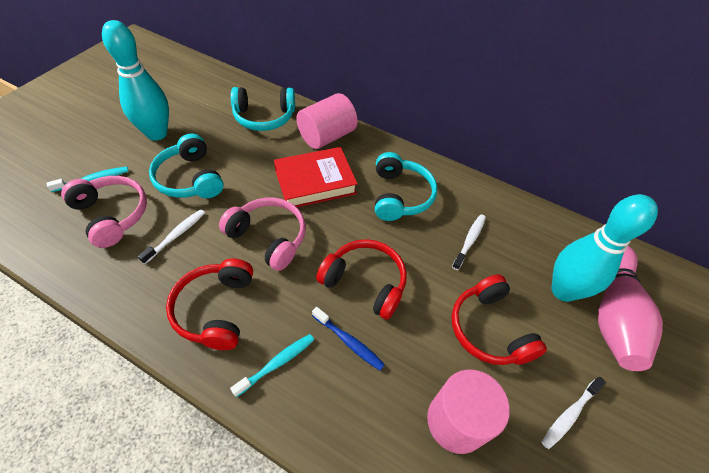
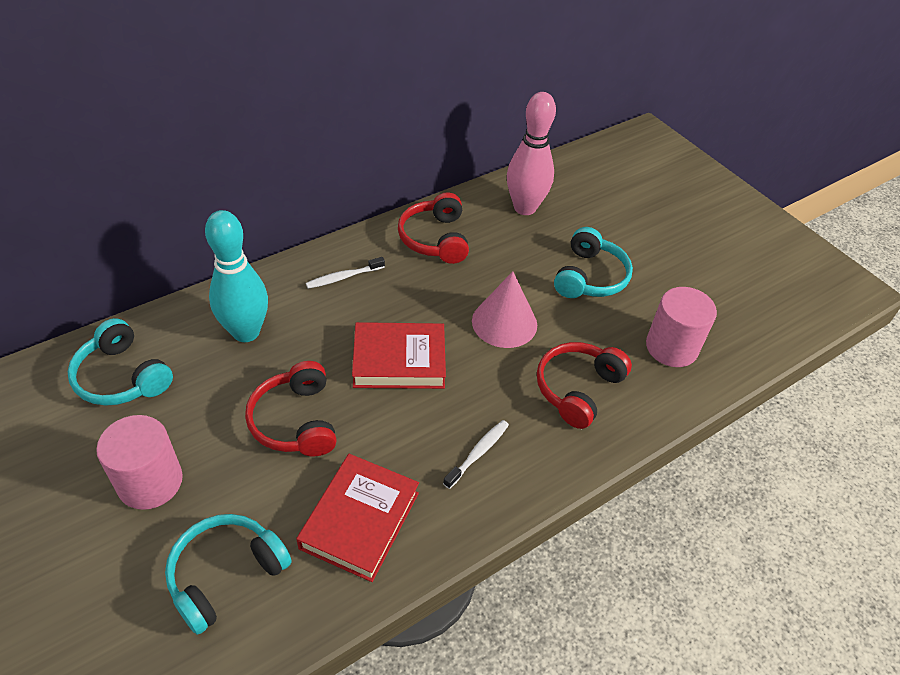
blue toothbrush: 1 -> 0
pink cone: 0 -> 1
pink headphones: 2 -> 0
red book: 1 -> 2
turquoise bowling pin: 2 -> 1
turquoise toothbrush: 2 -> 0
white toothbrush: 3 -> 2

